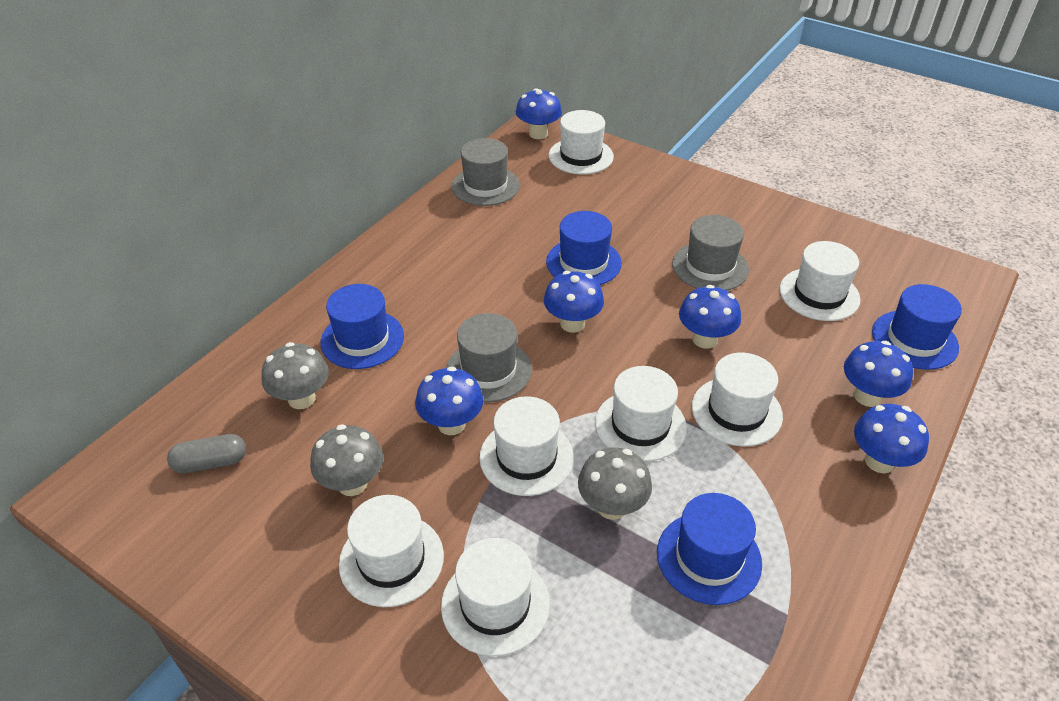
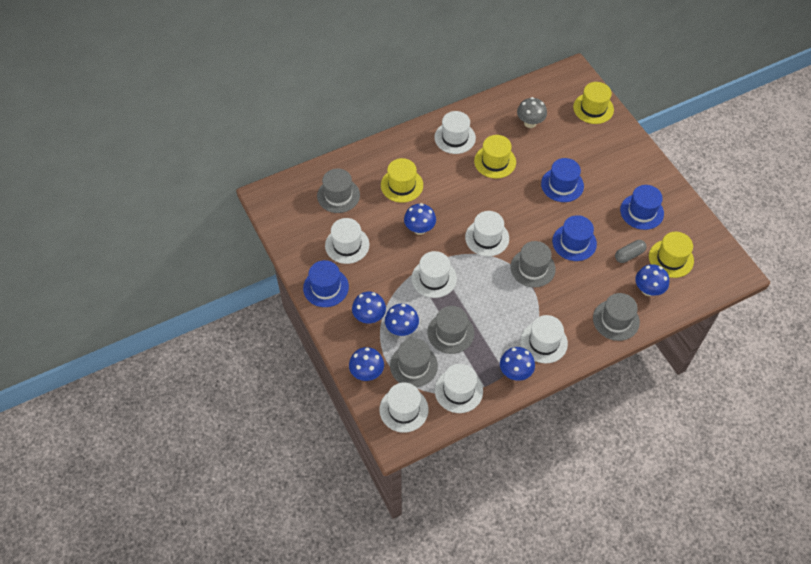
grey hat: 3 -> 5
grey mushroom: 3 -> 1
yellow hat: 0 -> 4

